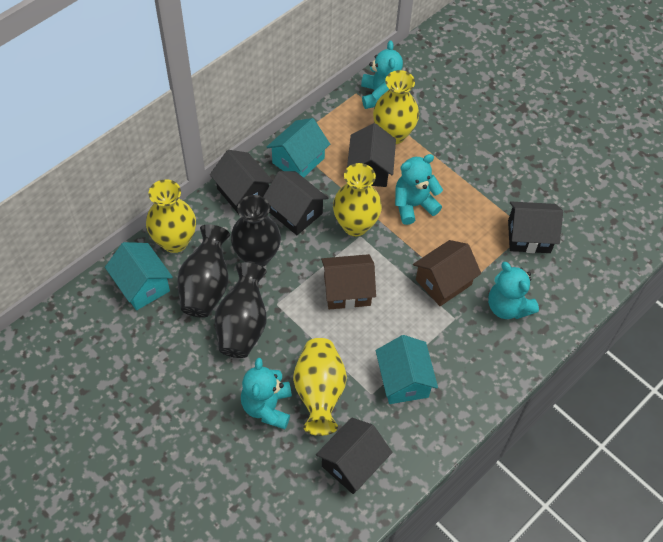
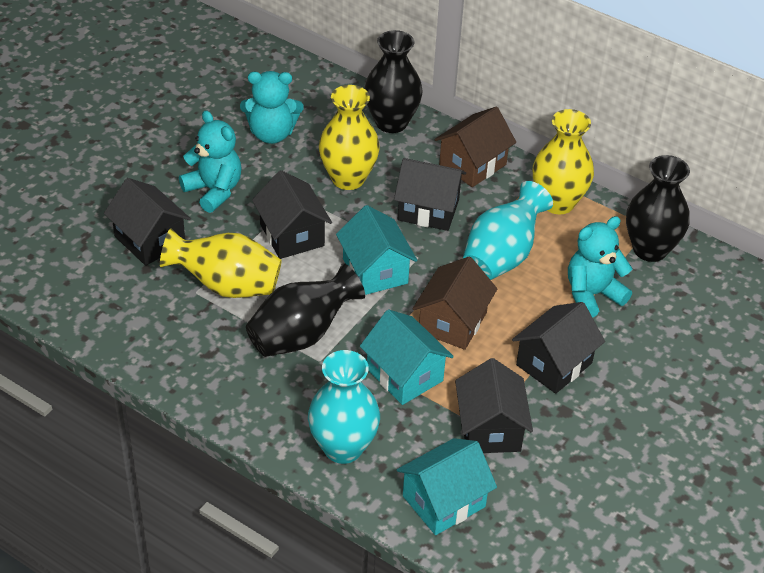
turquoise teddy bear: 4 -> 3
turquoise vase: 0 -> 2
yellow vase: 4 -> 3

